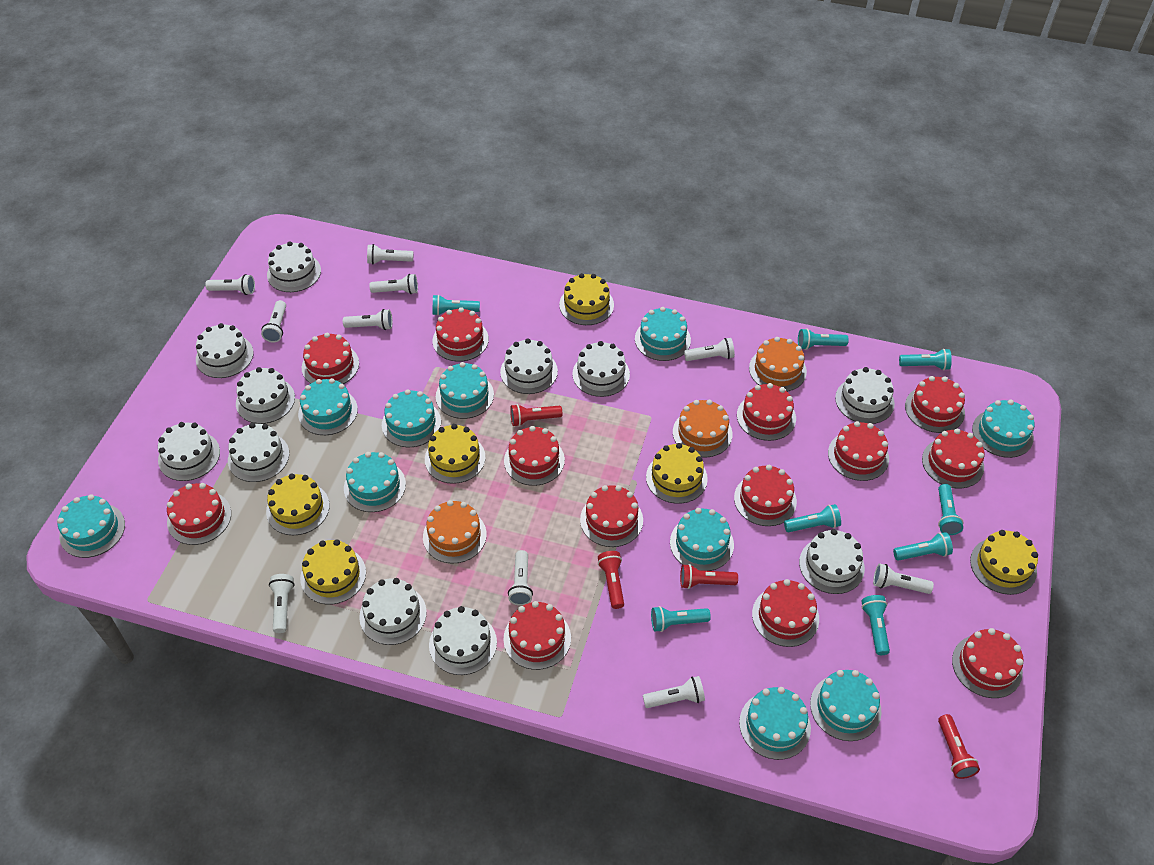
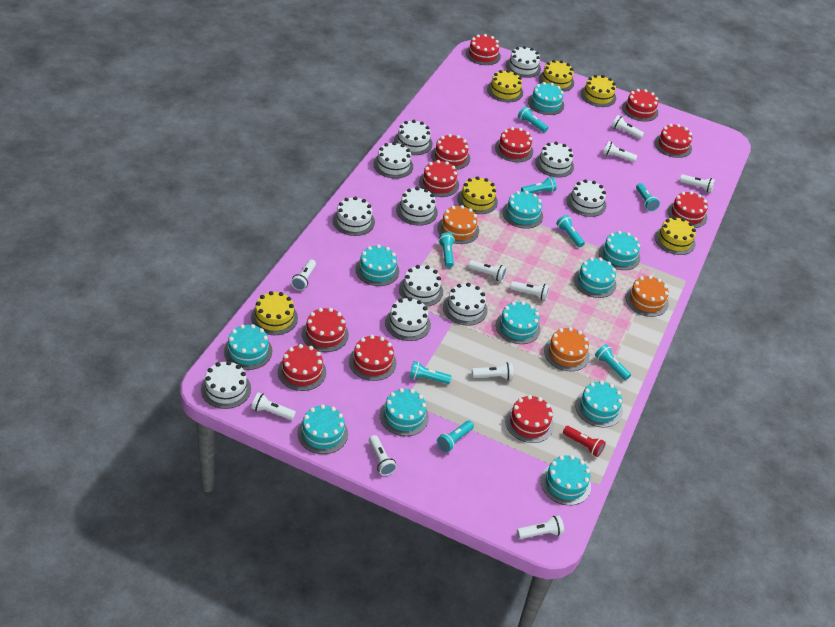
red cake: 13 -> 11
red flashlight: 4 -> 1
turquoise cake: 10 -> 11

